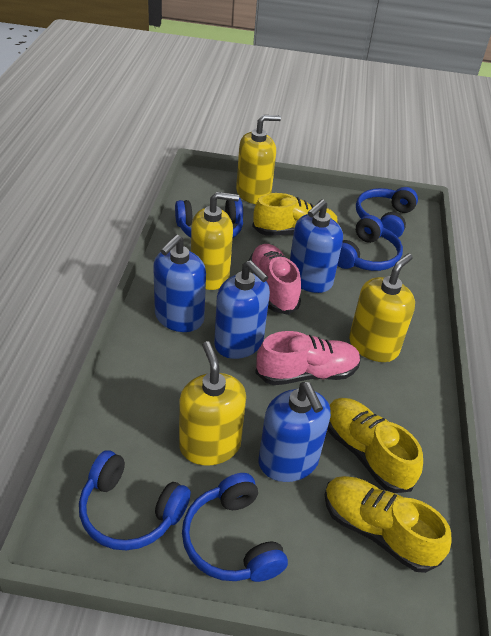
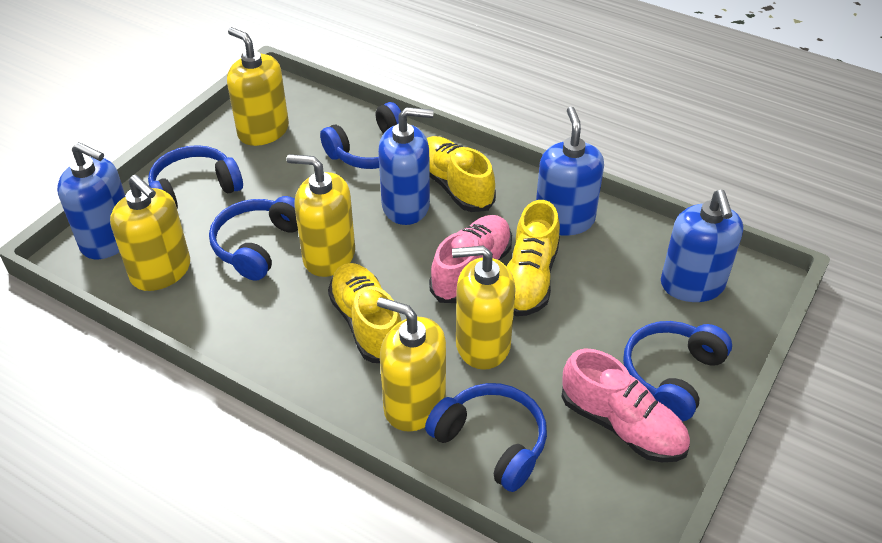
yellow soap dispenser: 4 -> 5

